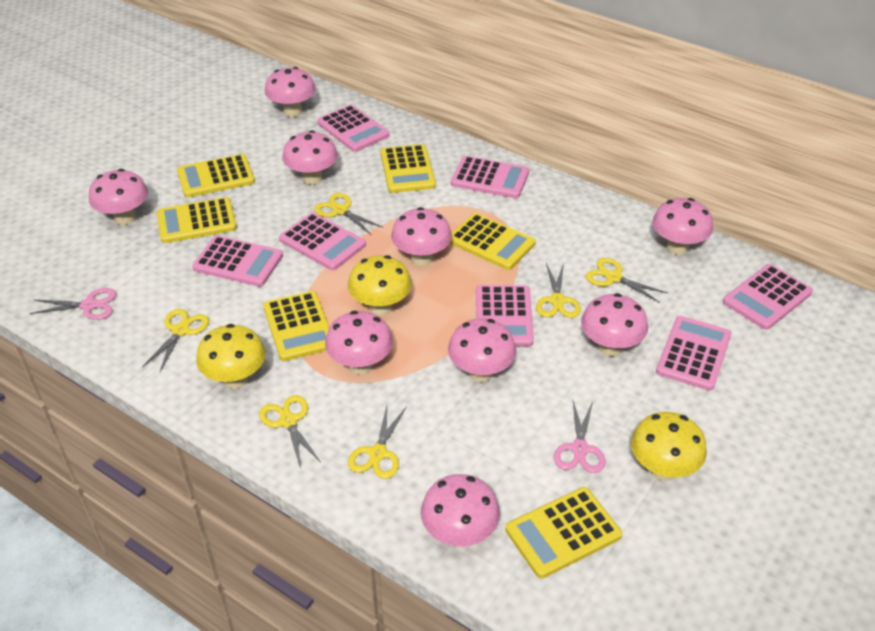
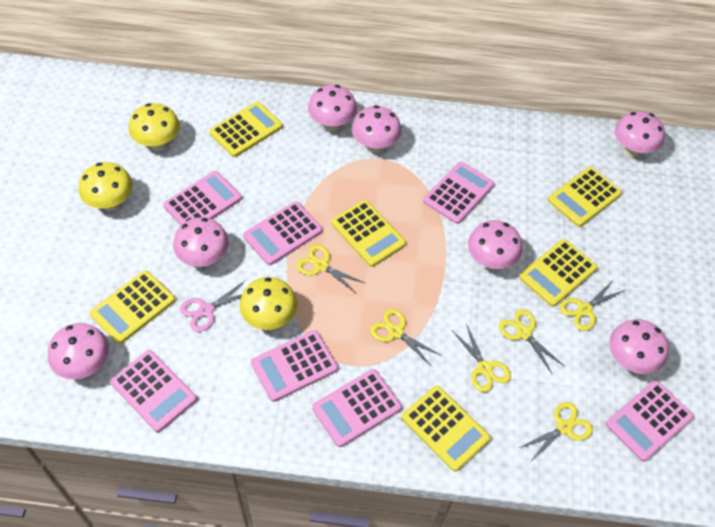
pink mushroom: 9 -> 7
pink scissors: 2 -> 1

